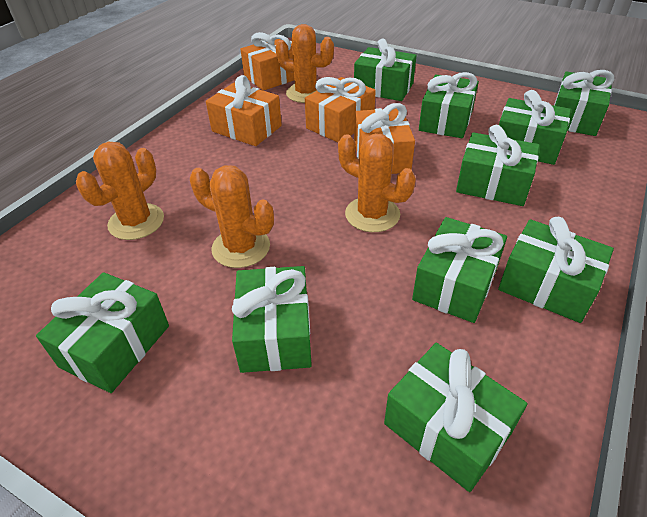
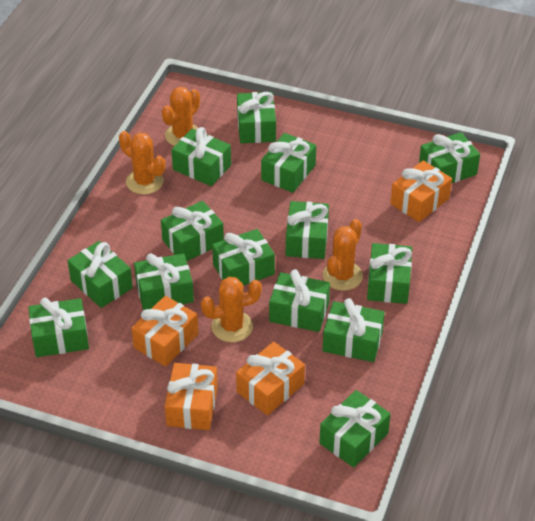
green gift: 10 -> 14

